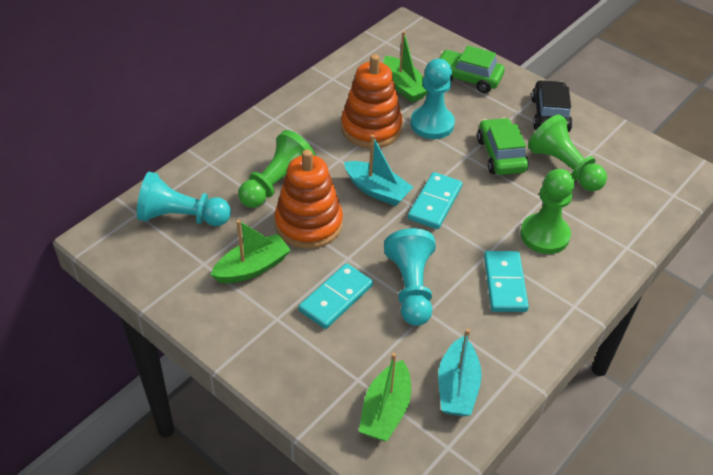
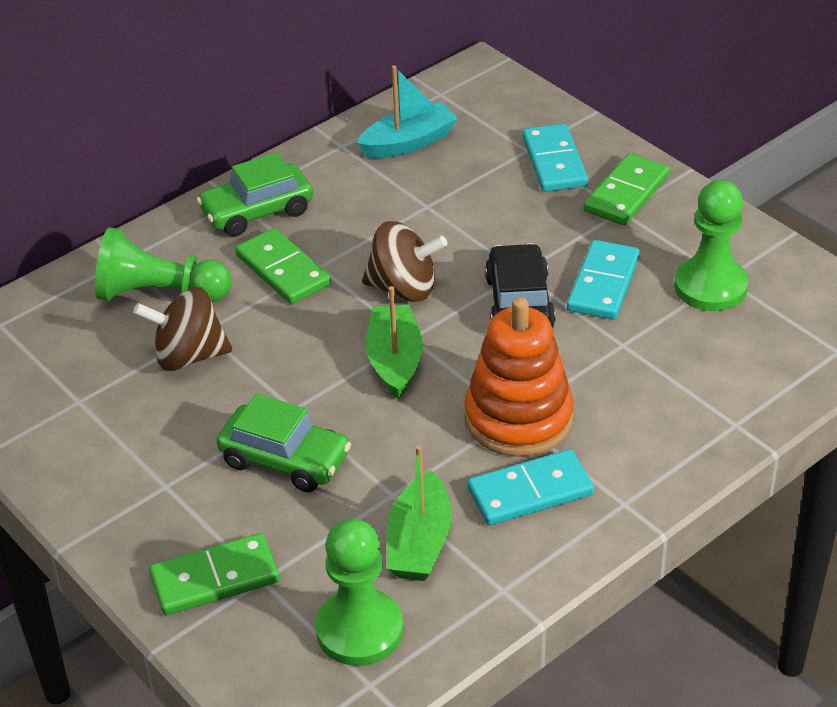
brown spinning top: 0 -> 2
green boat: 3 -> 2
green domino: 0 -> 3
orange stacking toy: 2 -> 1
turquoise boat: 2 -> 1
turquoise pawn: 3 -> 0

